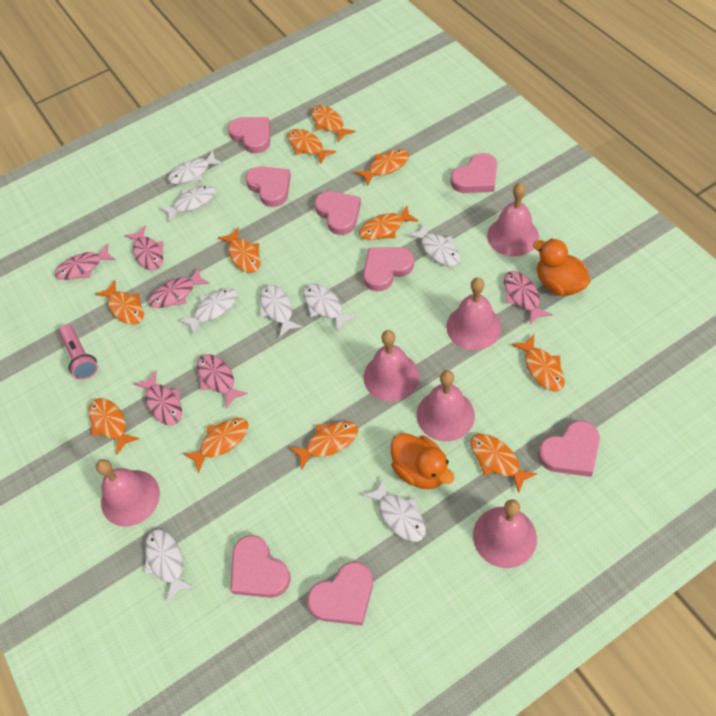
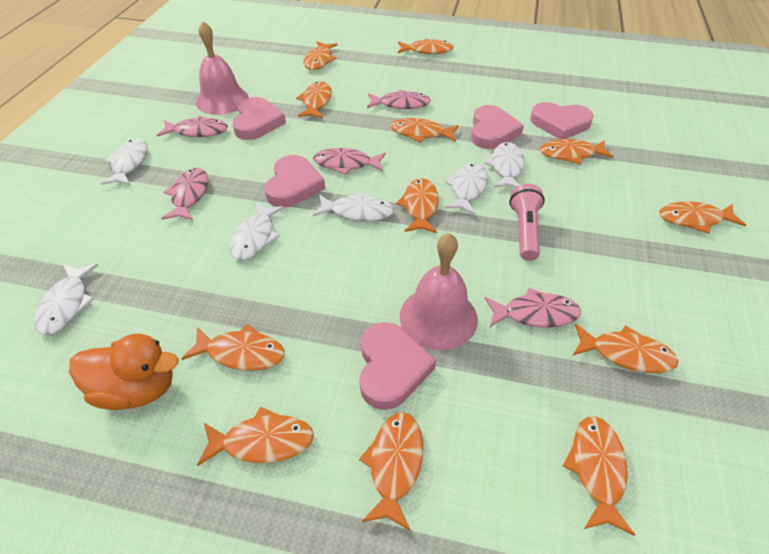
orange duck: 2 -> 1
orange fish: 11 -> 12
pink bell: 6 -> 2
pink fish: 6 -> 5
pink heart: 8 -> 5
white fish: 8 -> 6

